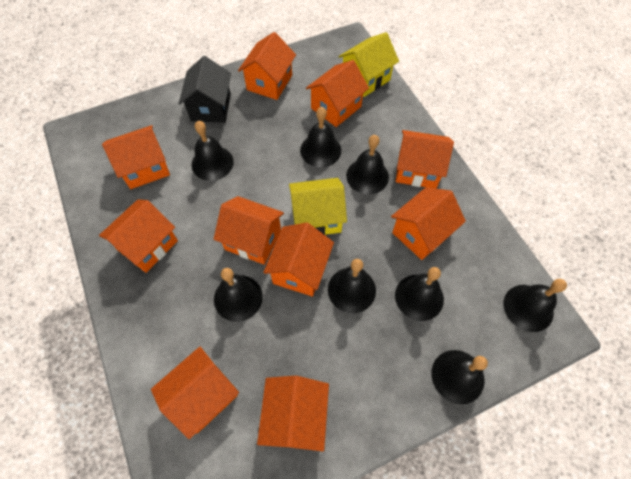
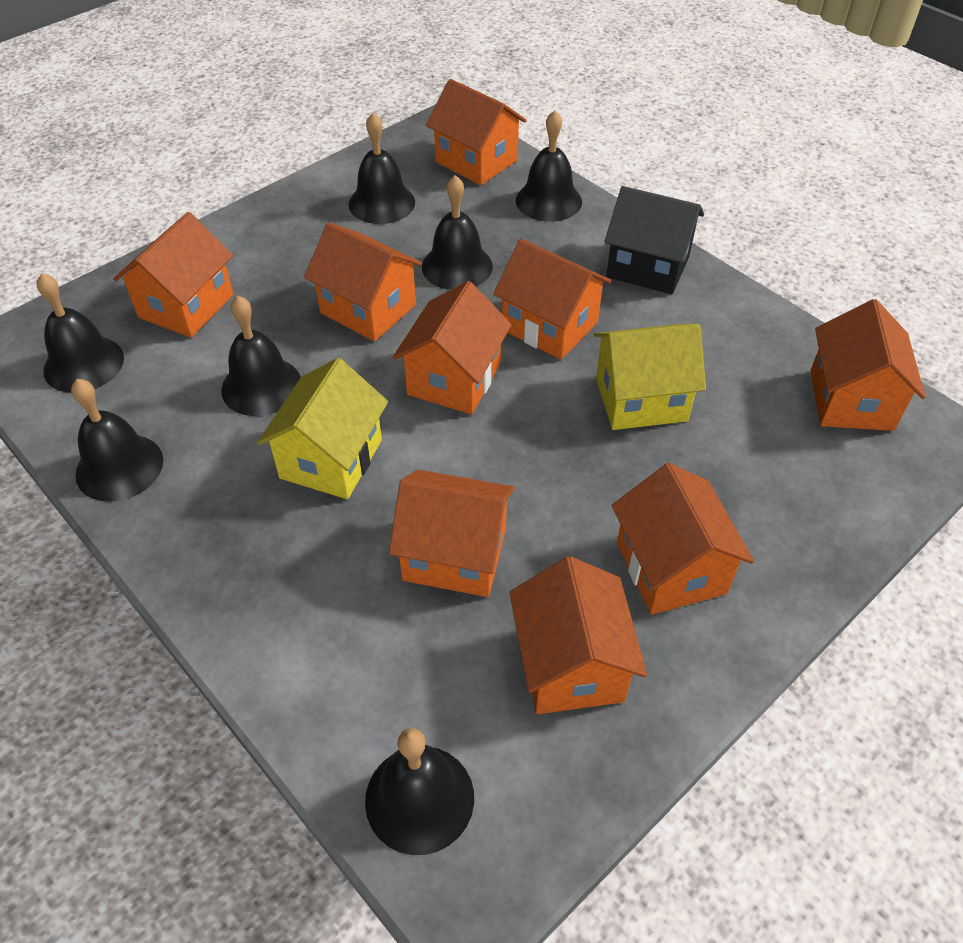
black bell: 8 -> 7
orange house: 10 -> 9

